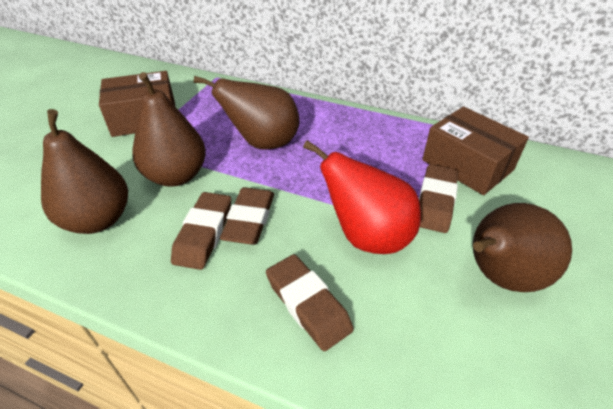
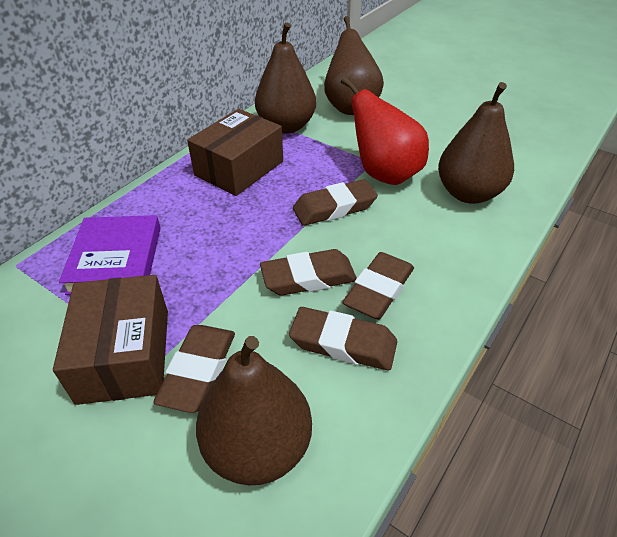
brown eraser: 4 -> 5
purple book: 0 -> 1

